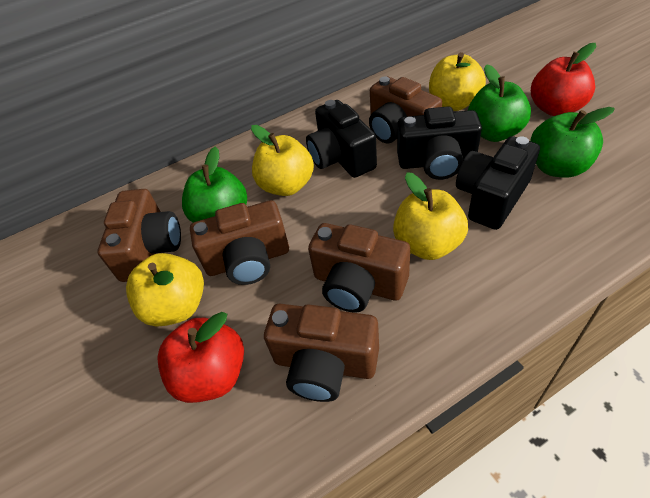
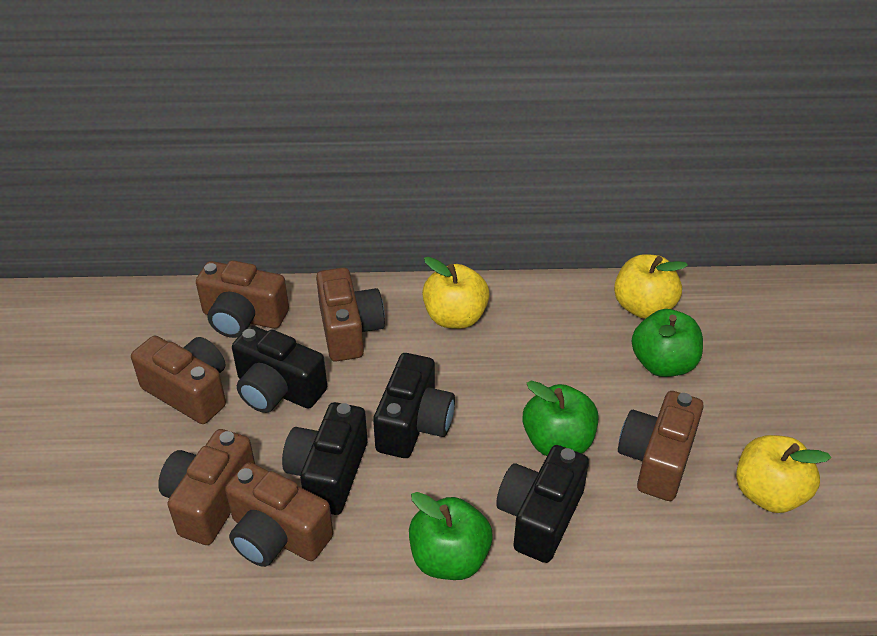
black camera: 3 -> 4
brown camera: 5 -> 6
red apple: 2 -> 0
yellow apple: 4 -> 3

